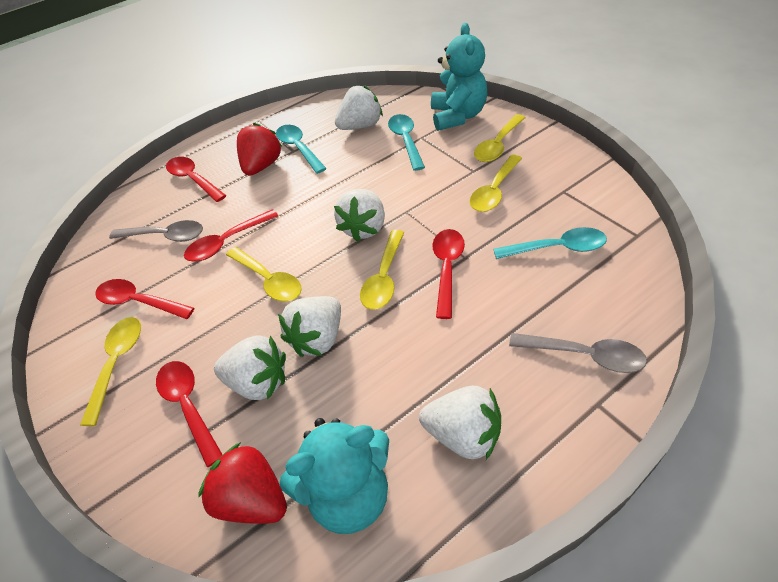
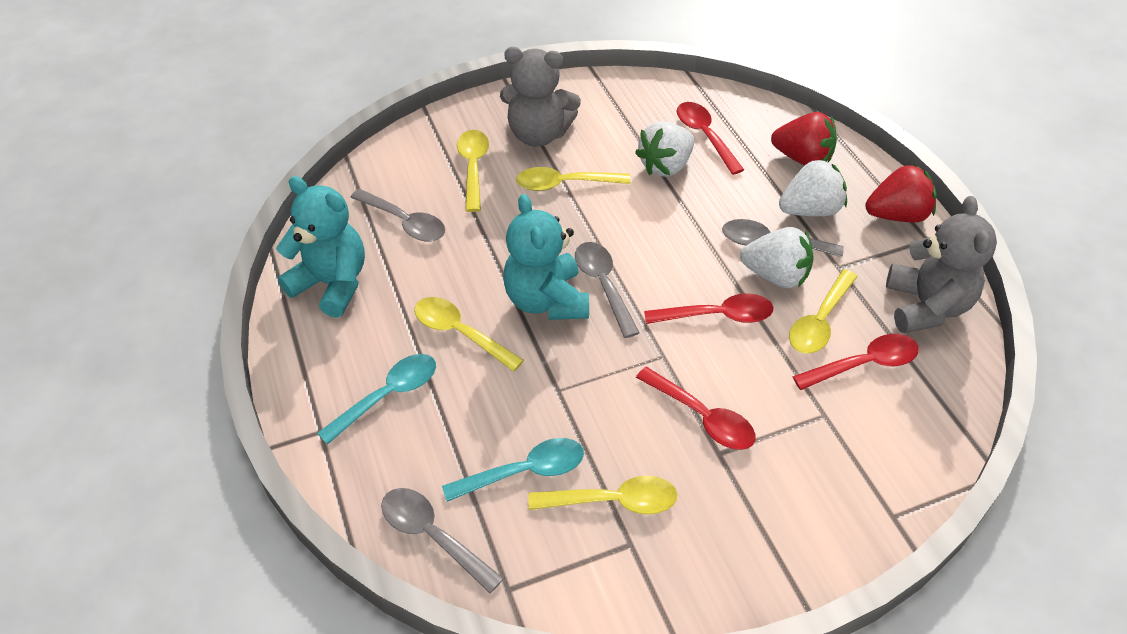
grey spoon: 2 -> 4
grey teddy bear: 0 -> 2
red spoon: 5 -> 4
turquoise spoon: 3 -> 2
white strawberry: 5 -> 3

